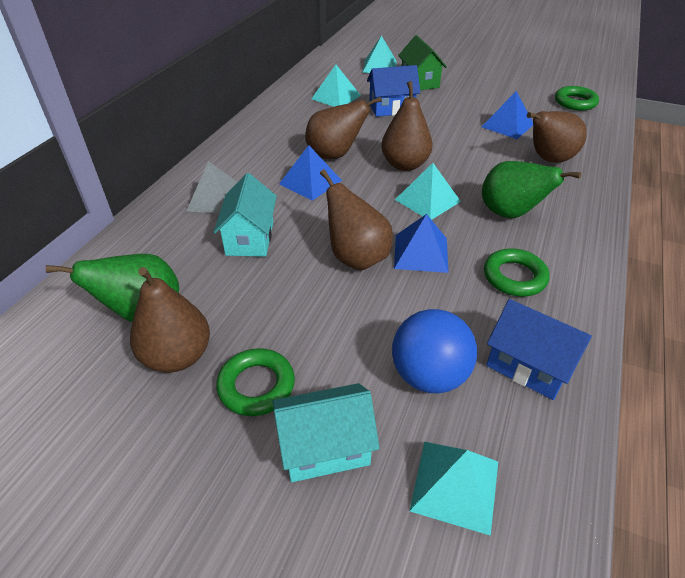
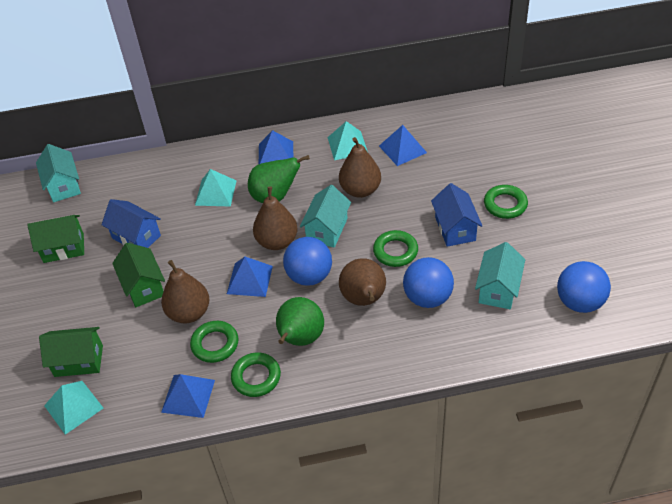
blue ball: 1 -> 3
blue pyramid: 3 -> 4
brown pear: 5 -> 4
green house: 1 -> 3
green ring: 3 -> 4
grey pyramid: 1 -> 0
turquoise house: 2 -> 3
turquoise pyramid: 4 -> 3

